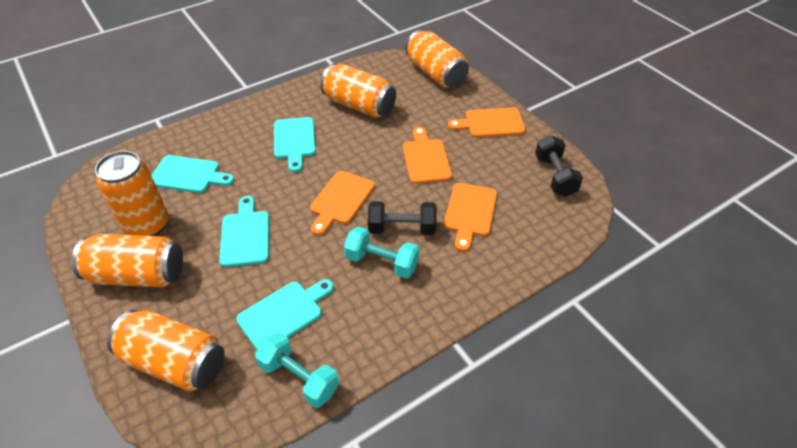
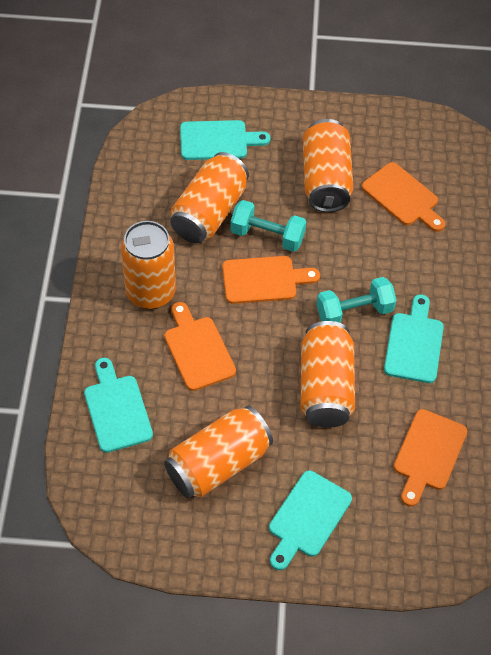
black dumbbell: 2 -> 0

